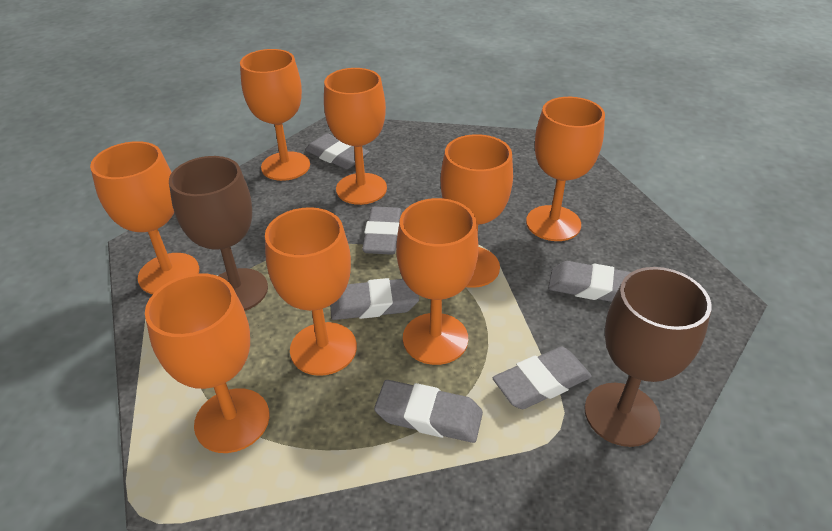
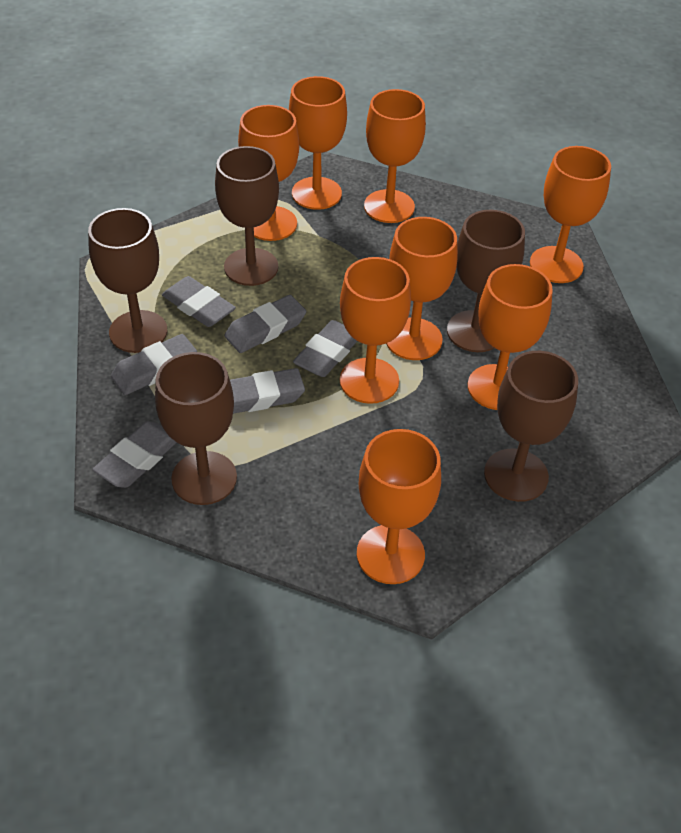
brown goblet: 2 -> 5

